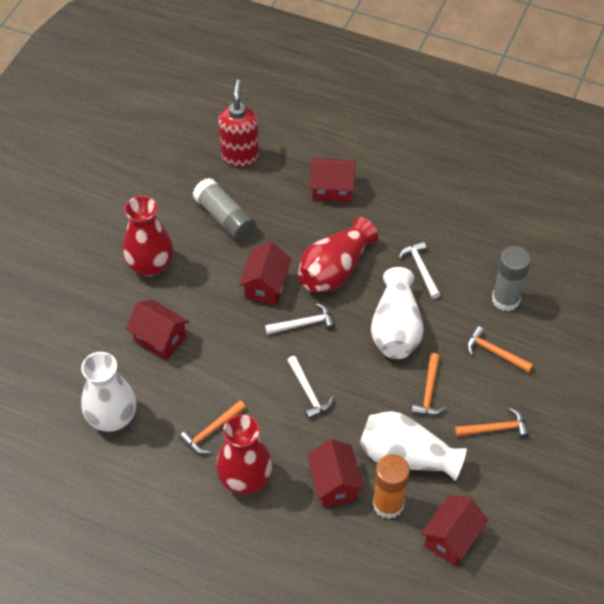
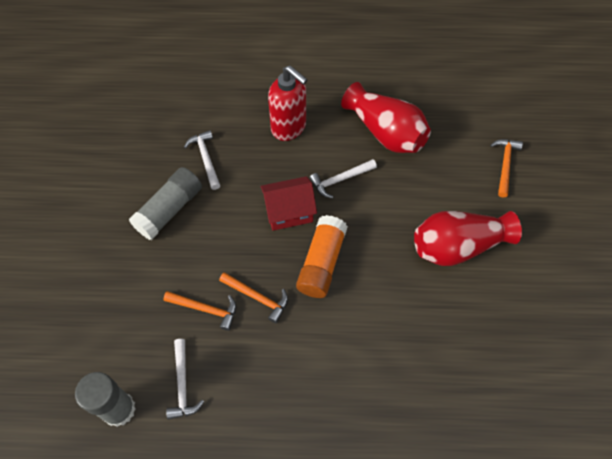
orange hammer: 4 -> 3
red house: 5 -> 1
red vase: 3 -> 2
white vase: 3 -> 0

